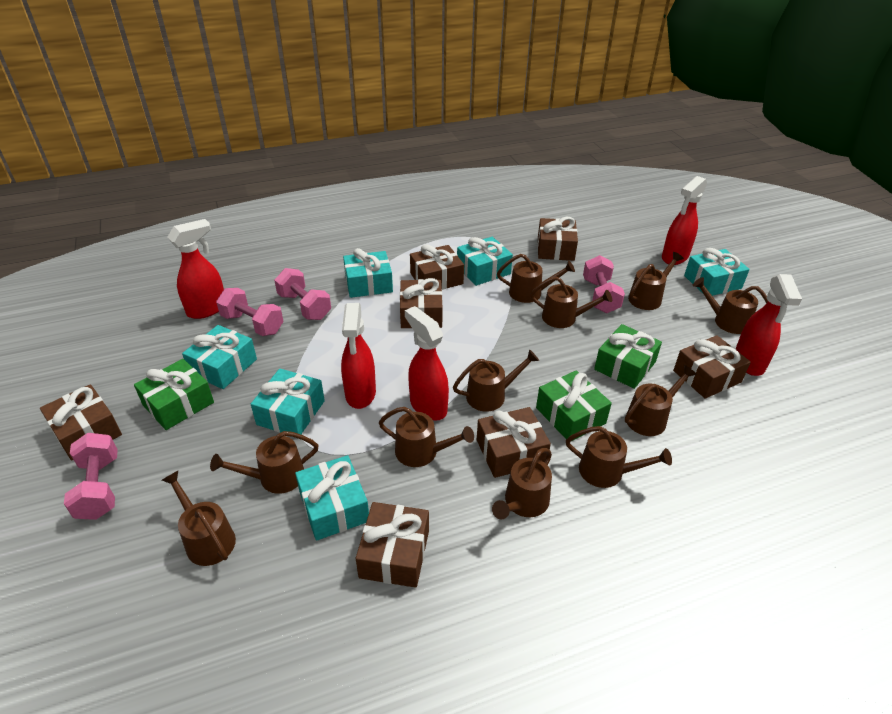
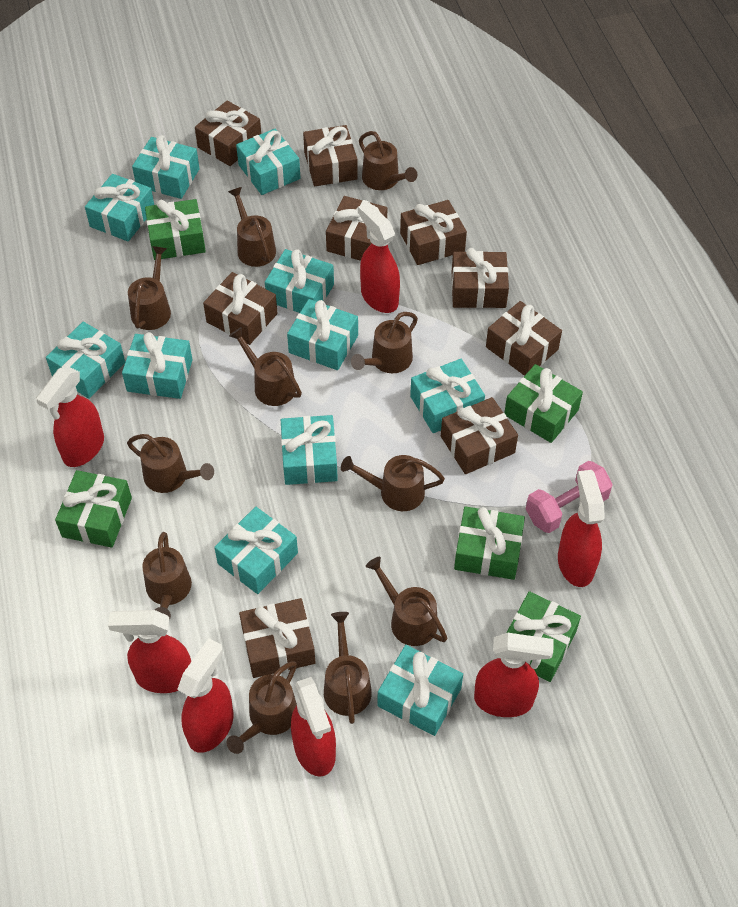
brown gift: 7 -> 9
green gift: 3 -> 5
pink dumbbell: 4 -> 1
red spray bottle: 5 -> 7
turquoise gift: 6 -> 11

